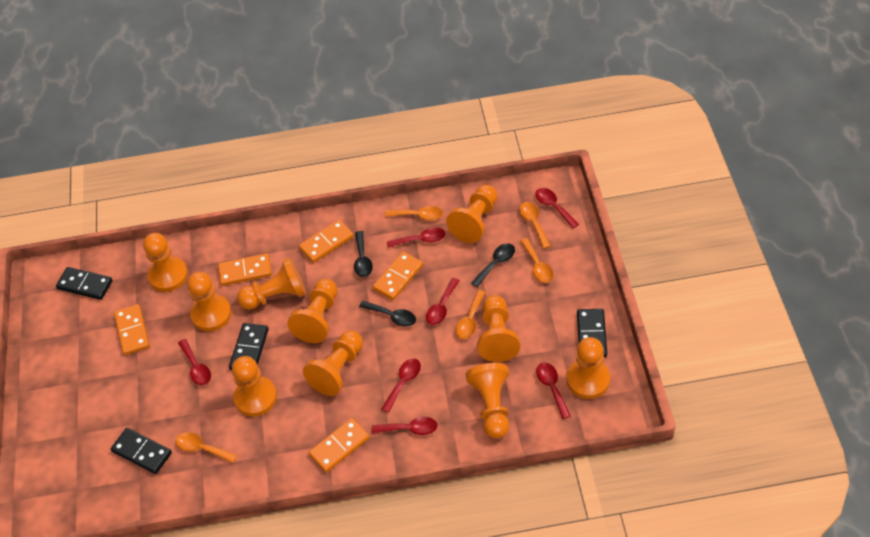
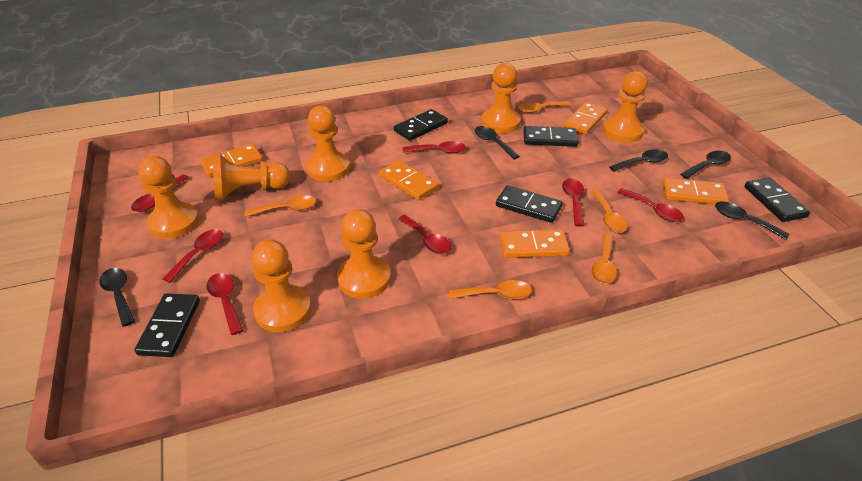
black domino: 4 -> 5
black spoon: 3 -> 5
orange pawn: 10 -> 7

